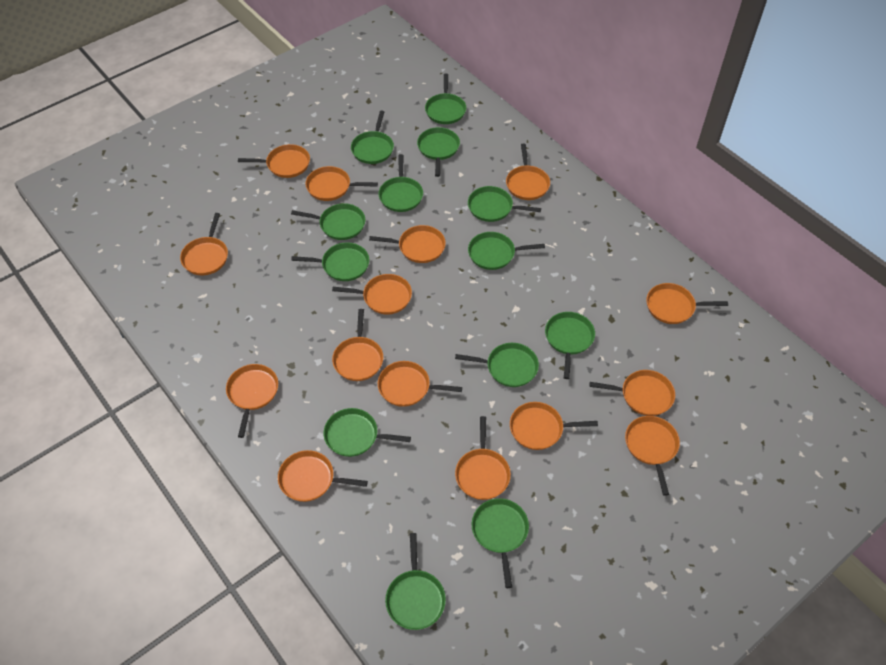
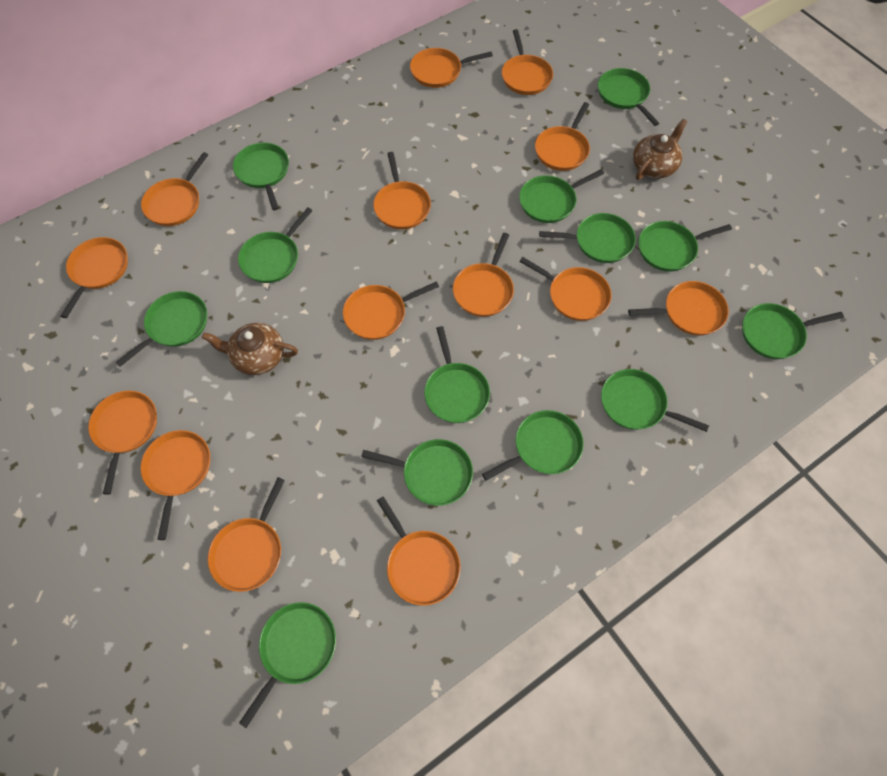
brown teapot: 0 -> 2
orange pan: 15 -> 14

